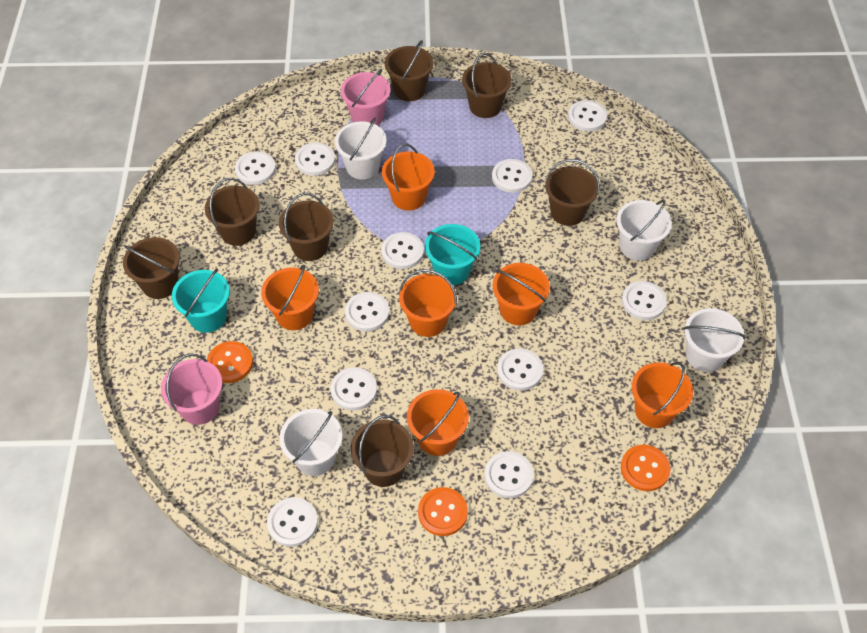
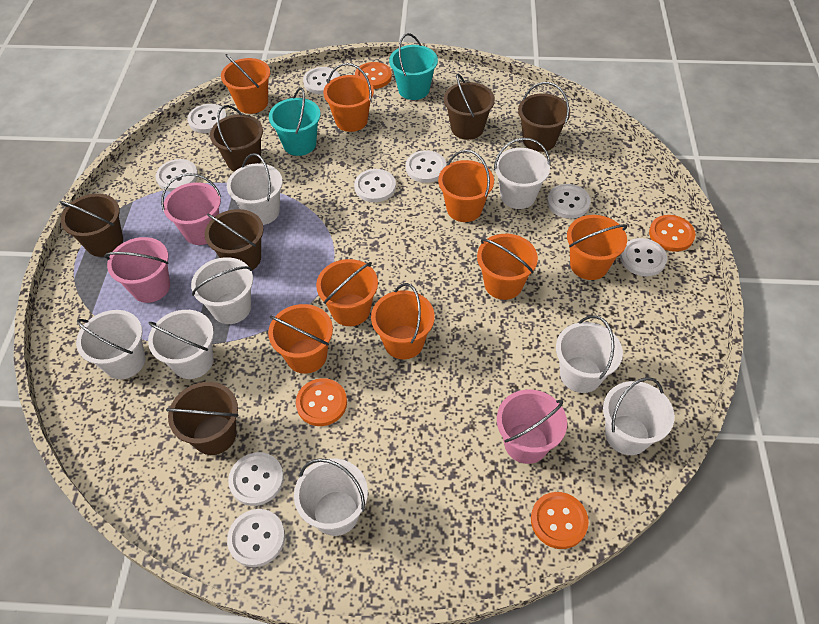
brown bucket: 7 -> 6
orange bucket: 6 -> 8
orange button: 3 -> 4
pink bucket: 2 -> 3
white bucket: 4 -> 8
white button: 11 -> 9

